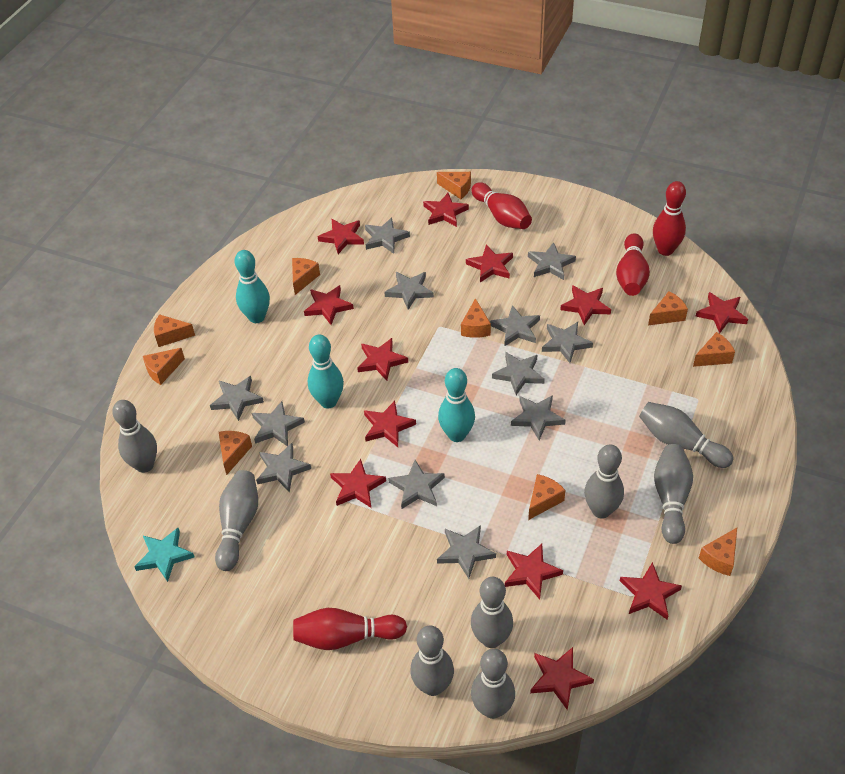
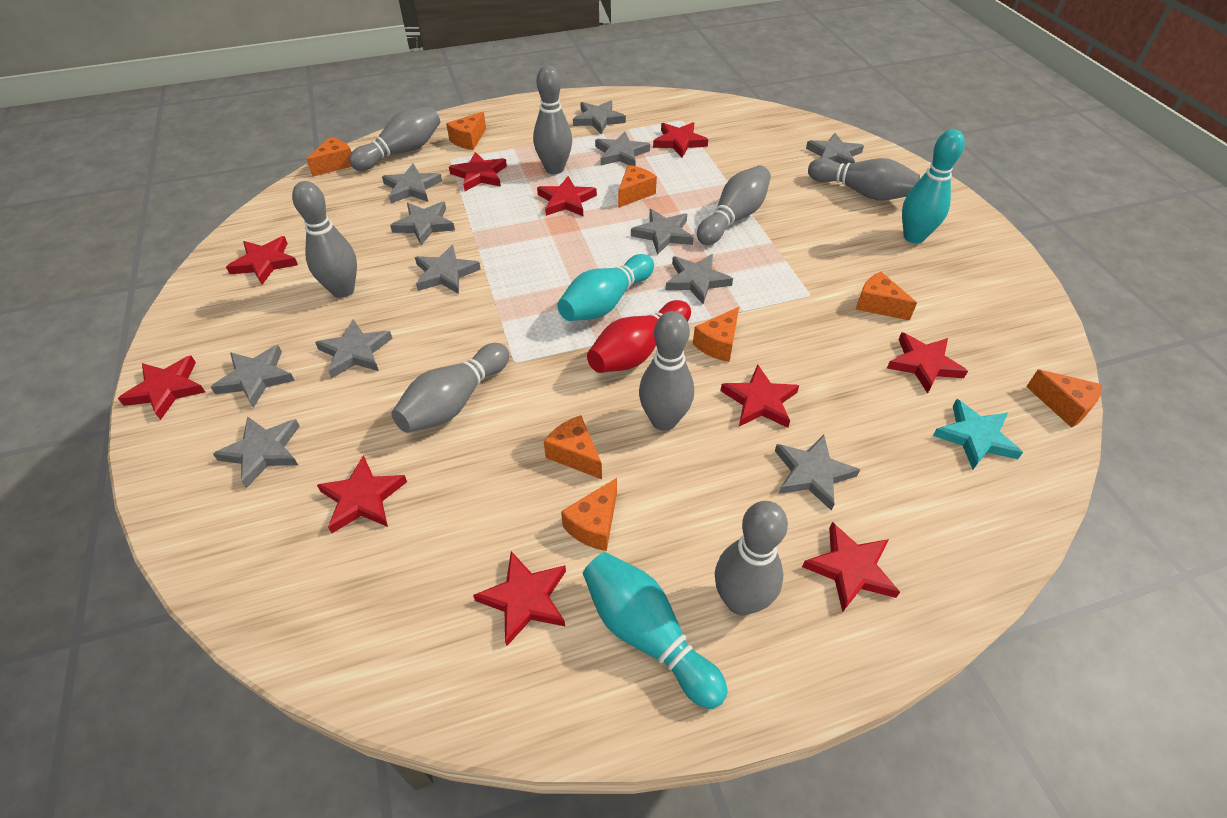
orange cheese: 10 -> 8
red bowling pin: 4 -> 1
red star: 12 -> 10

